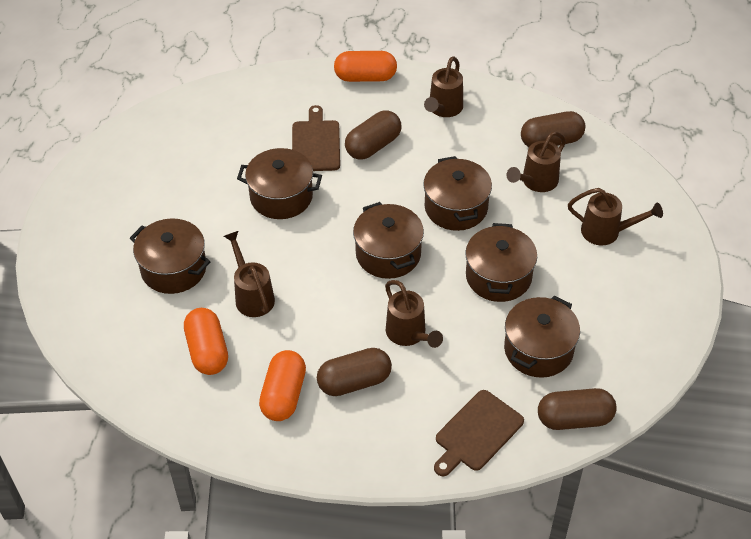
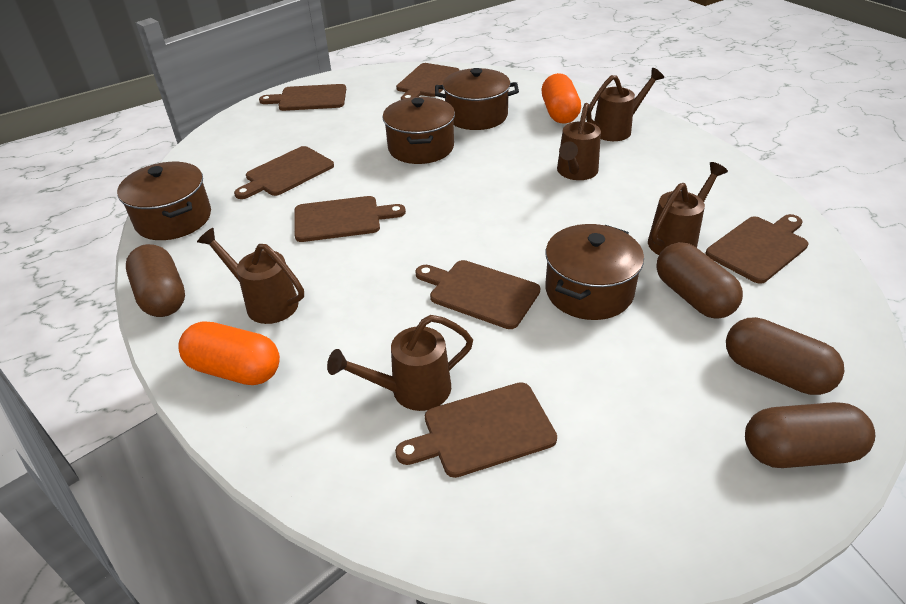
brown cutting board: 2 -> 7
brown pot: 6 -> 4
orange capsule: 3 -> 2

